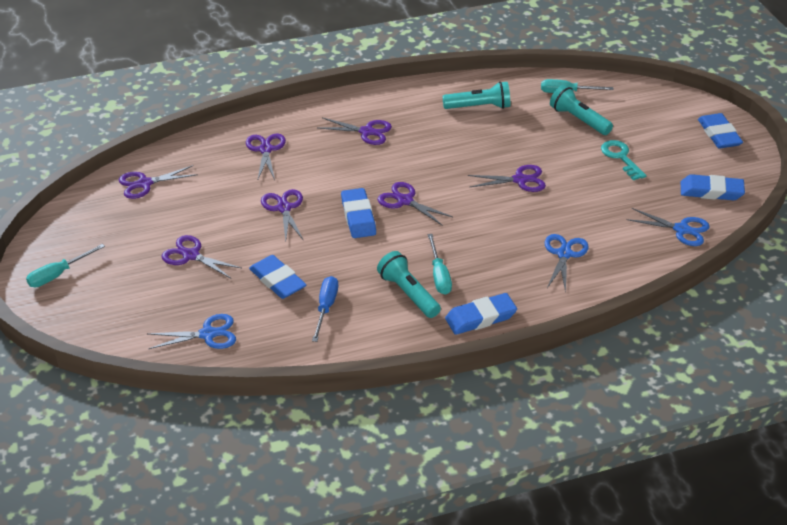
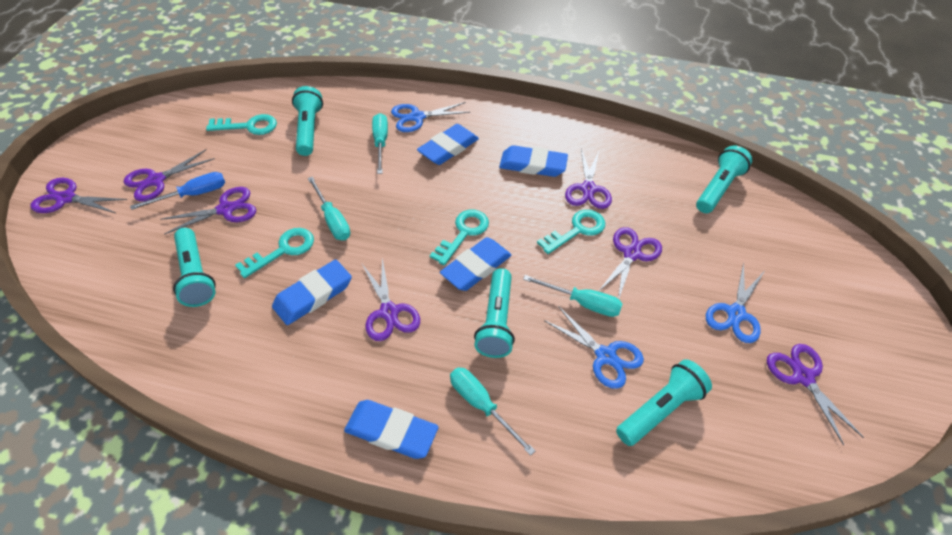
turquoise flashlight: 3 -> 5
turquoise key: 1 -> 4
turquoise screwdriver: 3 -> 4

